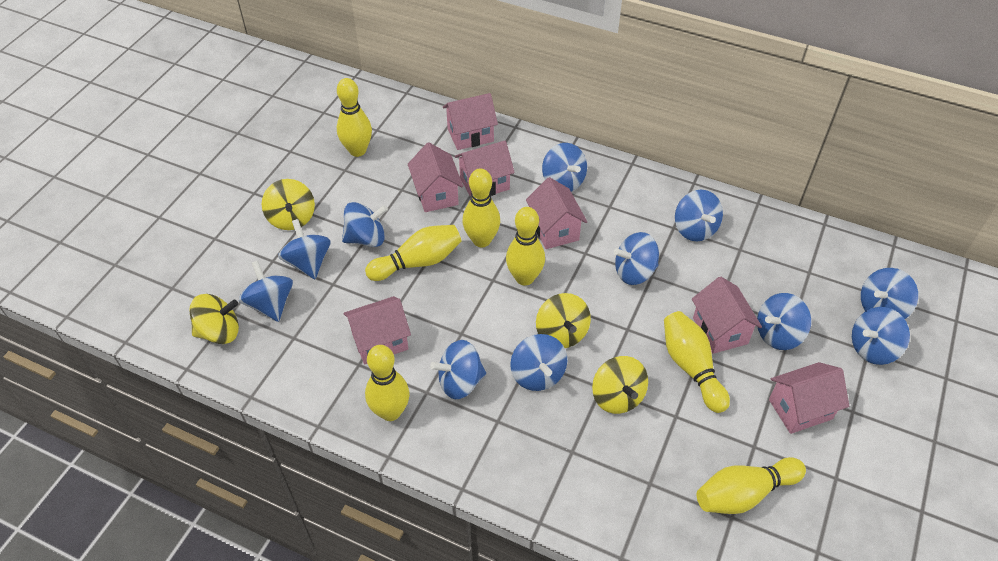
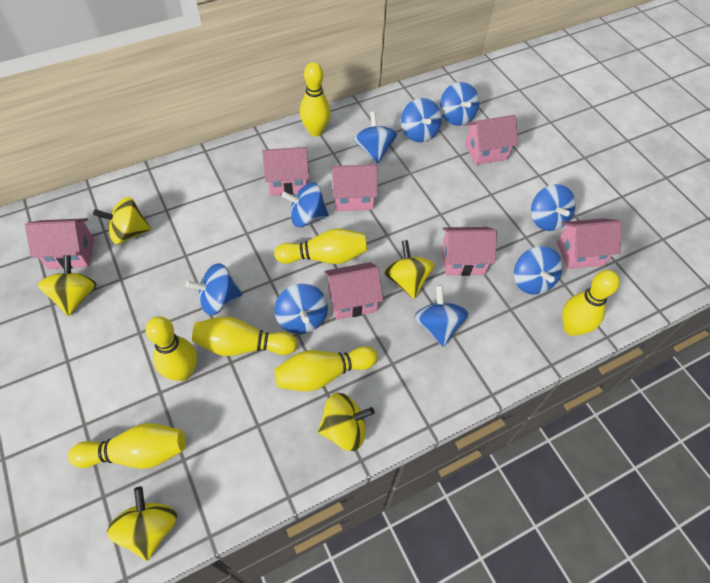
blue spinning top: 11 -> 9
yellow spinning top: 4 -> 5

